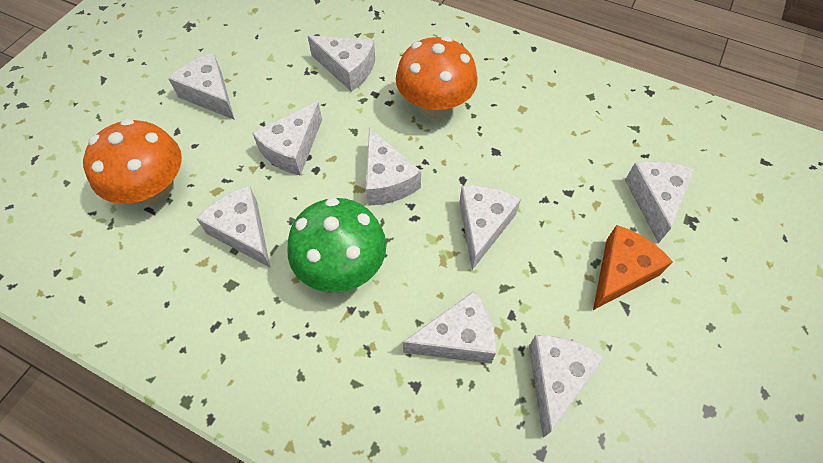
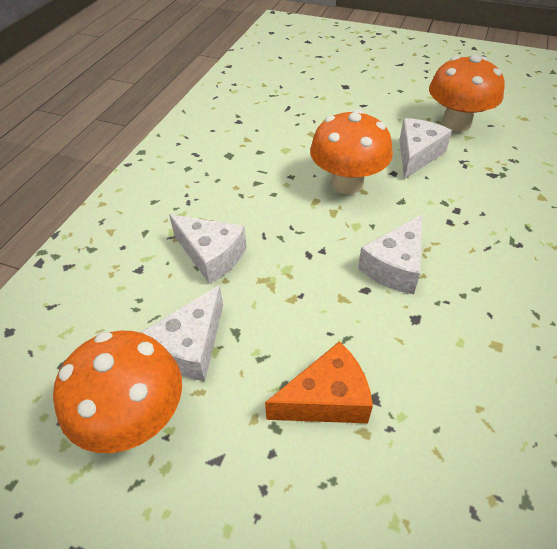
green mushroom: 1 -> 0
orange mushroom: 2 -> 3
white cheese: 9 -> 4

